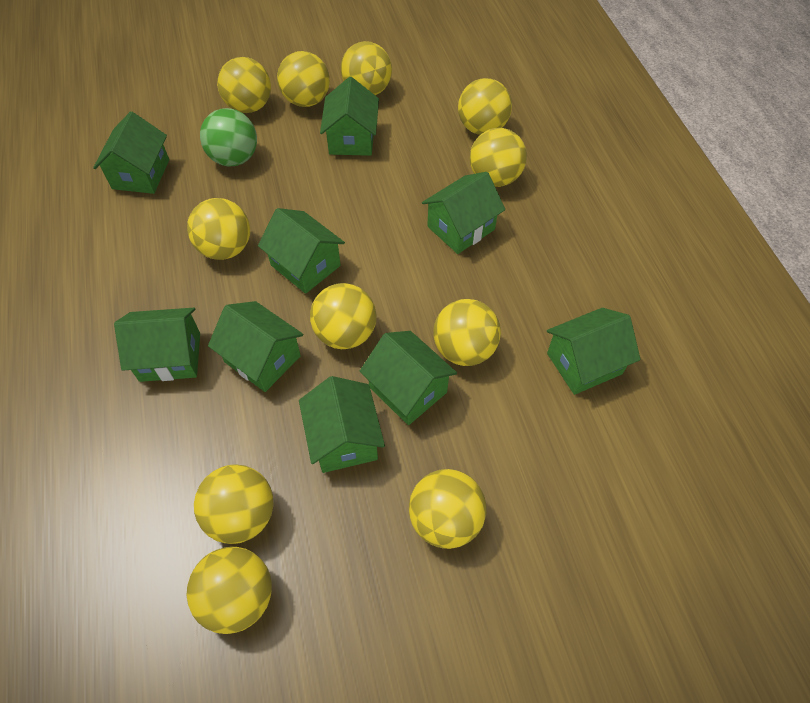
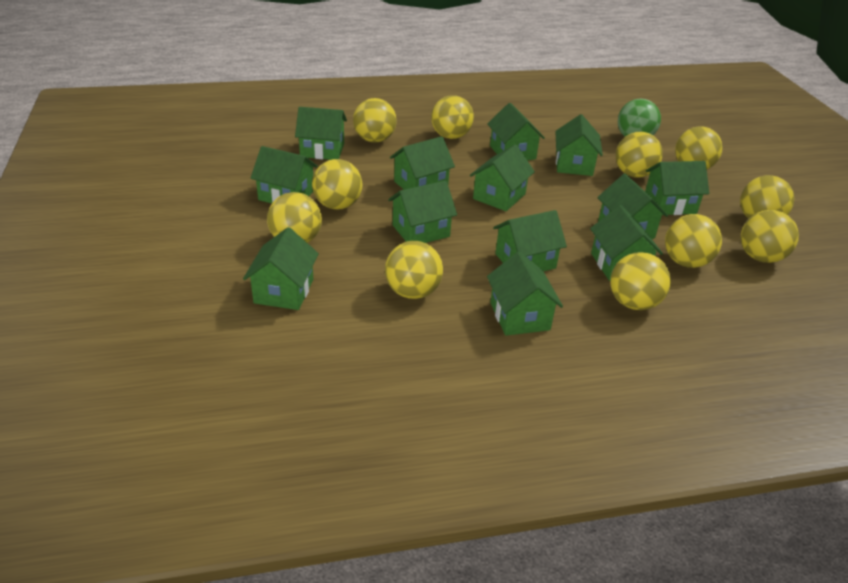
green house: 9 -> 13

